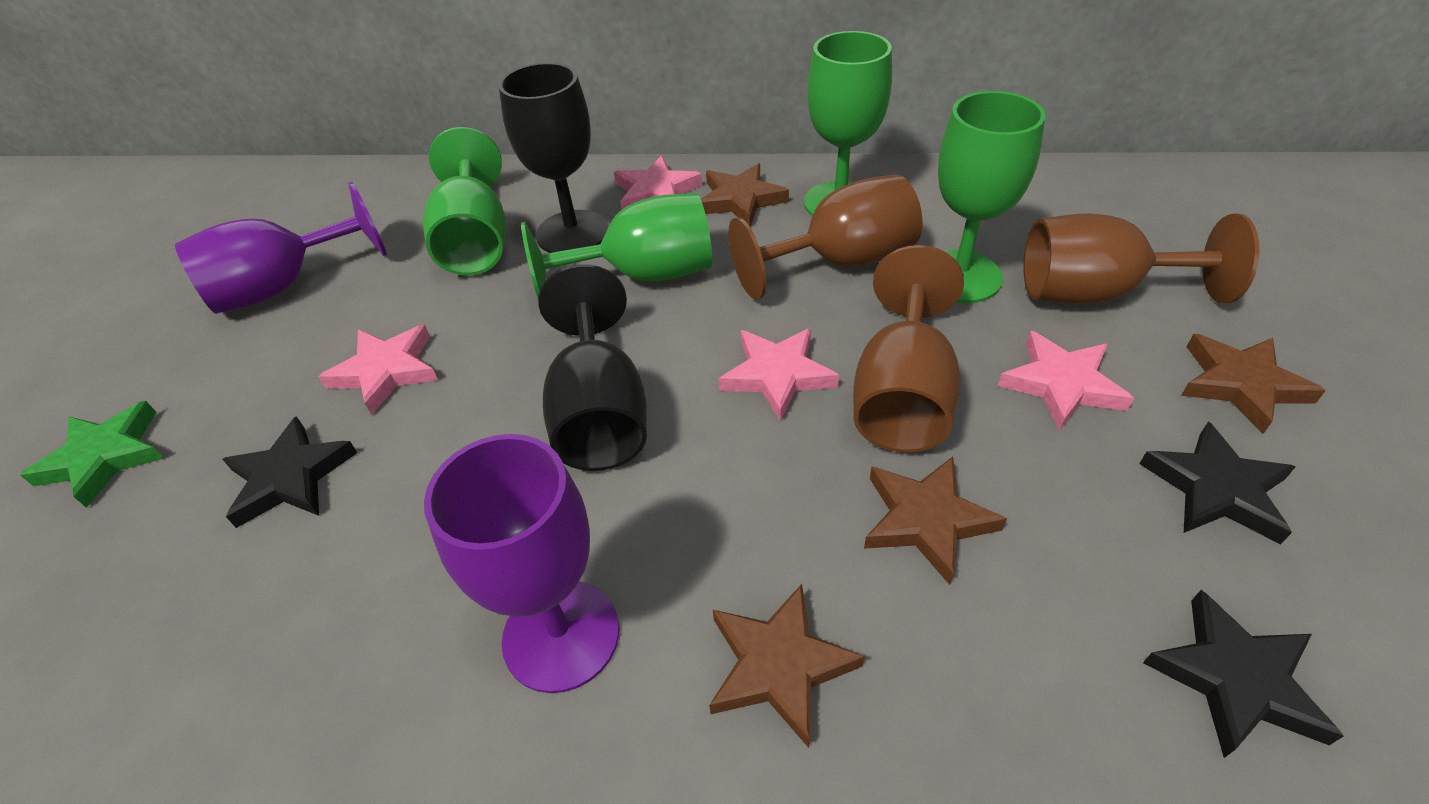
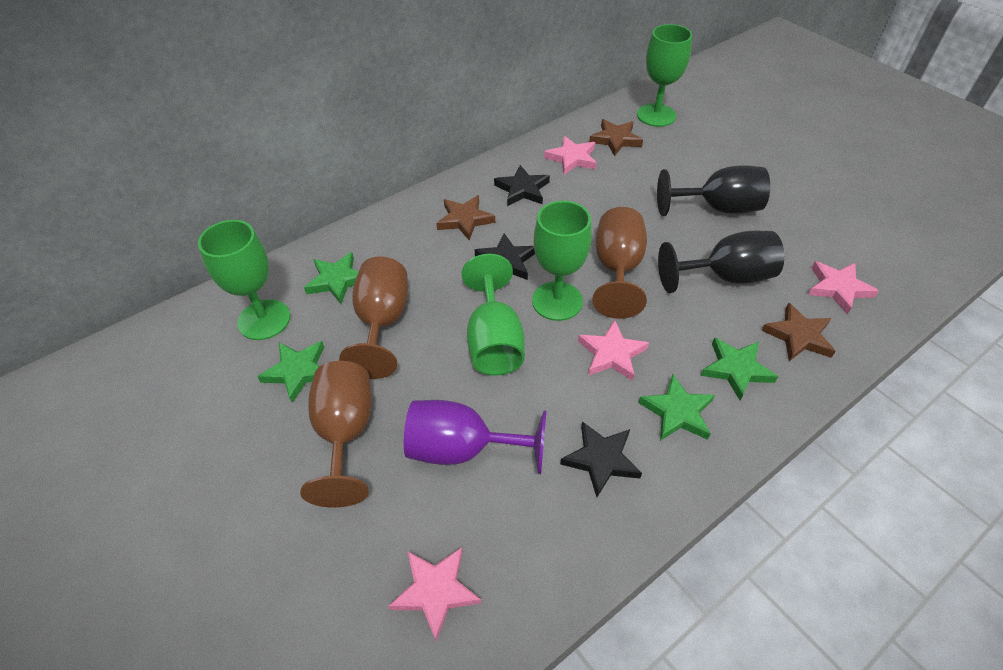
brown star: 4 -> 3
green star: 1 -> 4
purple goblet: 2 -> 1

